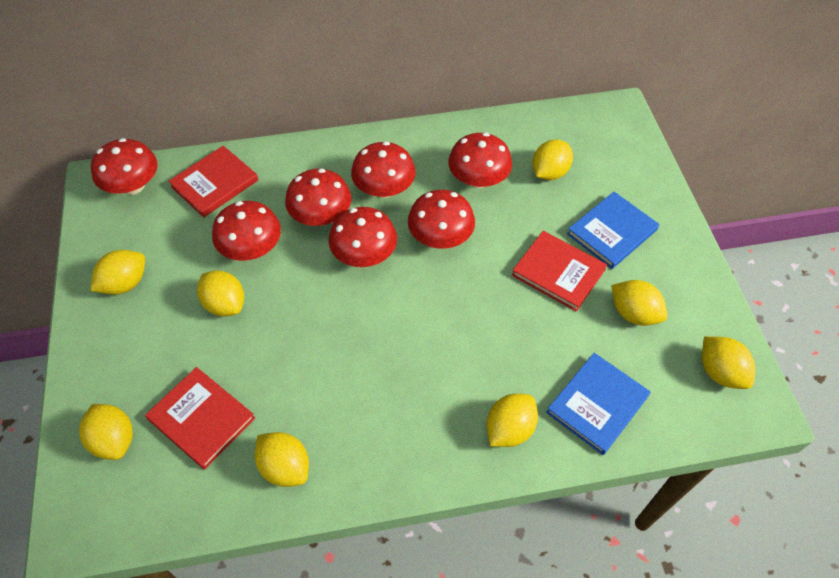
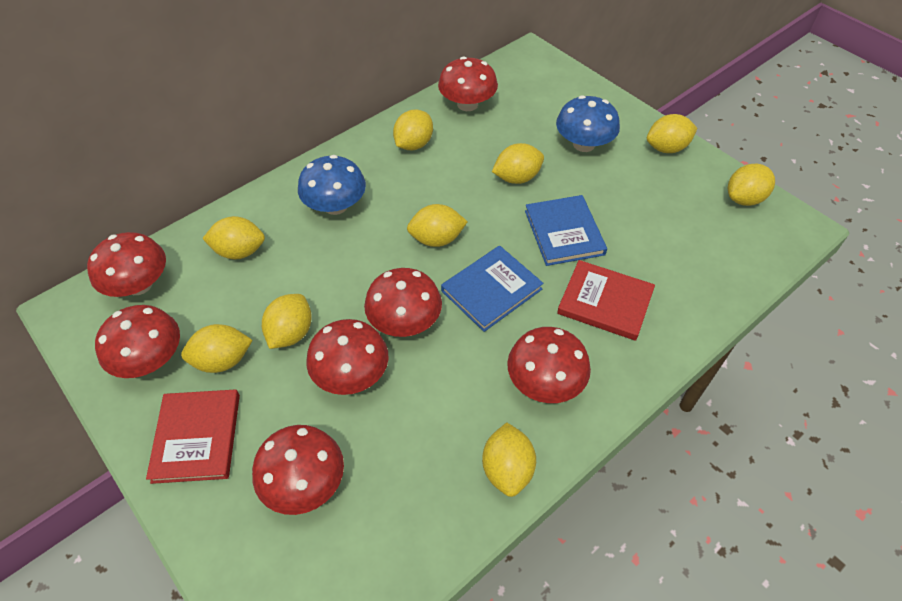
blue mushroom: 0 -> 2
red book: 3 -> 2
yellow lemon: 8 -> 9

